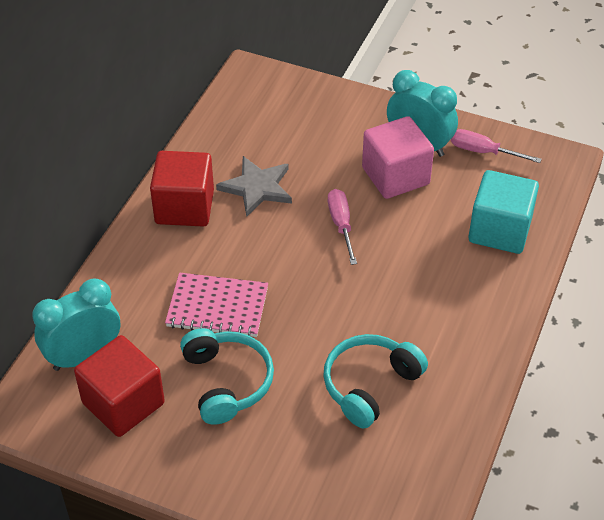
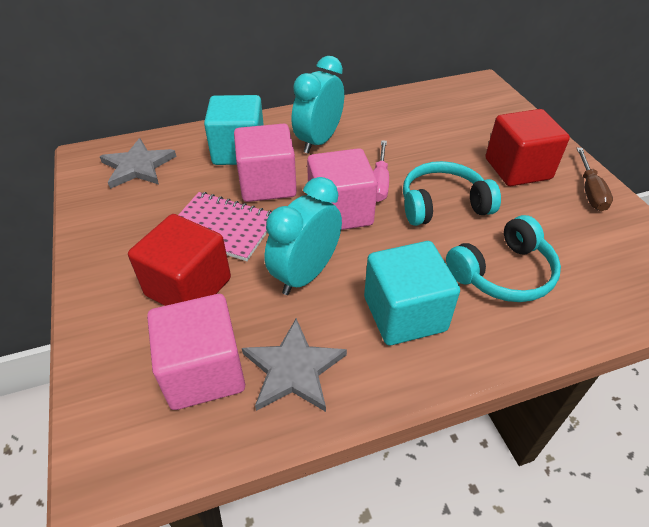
brown screwdriver: 0 -> 1
grey star: 1 -> 2
pink cube: 1 -> 3
pink screwdriver: 2 -> 1
turquoise cube: 1 -> 2

